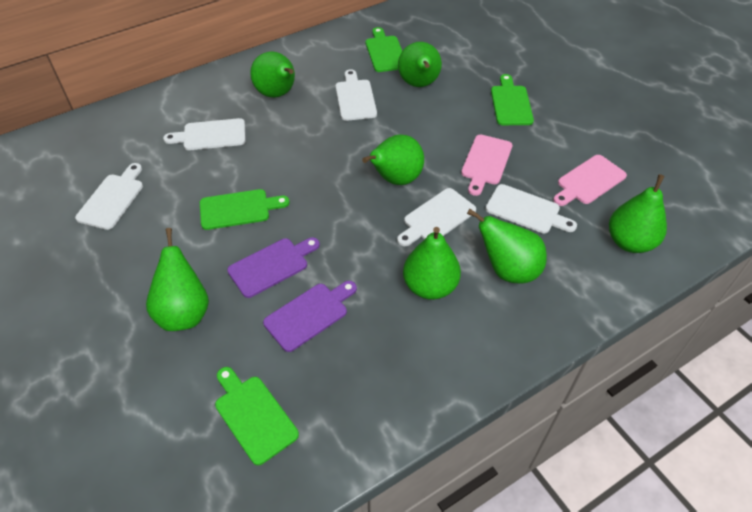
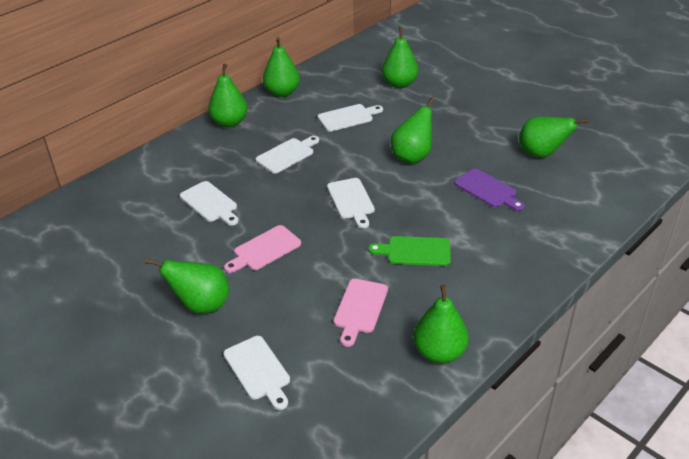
green cutting board: 4 -> 1
purple cutting board: 2 -> 1

